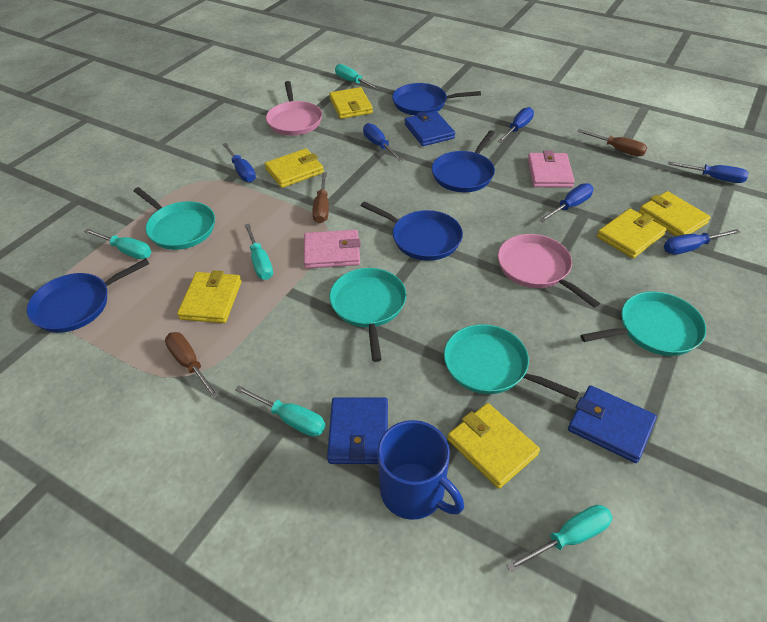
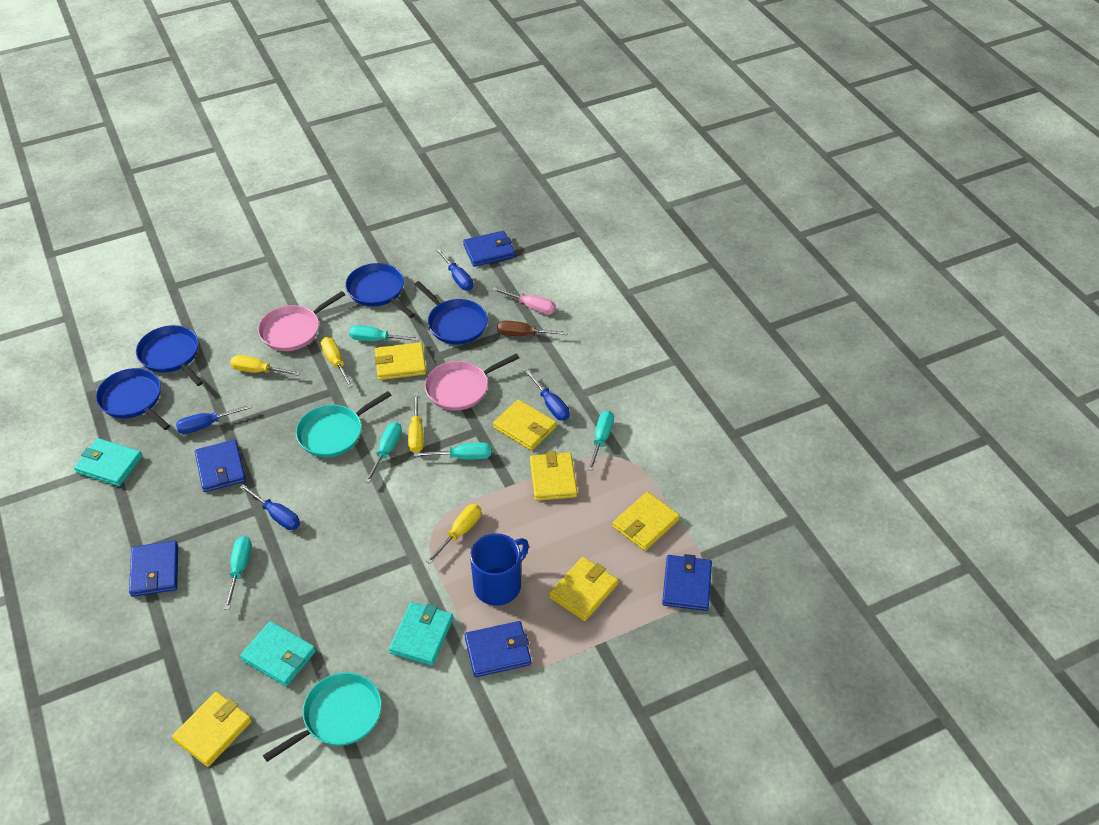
blue screwdriver: 6 -> 4
blue wallet: 3 -> 5
brown screwdriver: 3 -> 1
pink screwdriver: 0 -> 1
pink wallet: 2 -> 0
turquoise pan: 4 -> 2
turquoise wallet: 0 -> 3
yellow screwdriver: 0 -> 4

